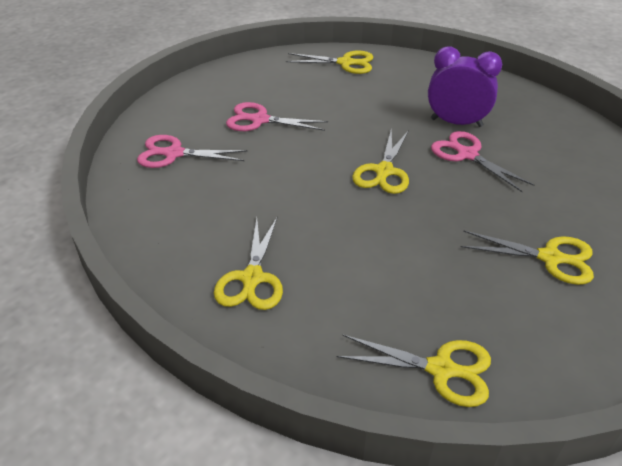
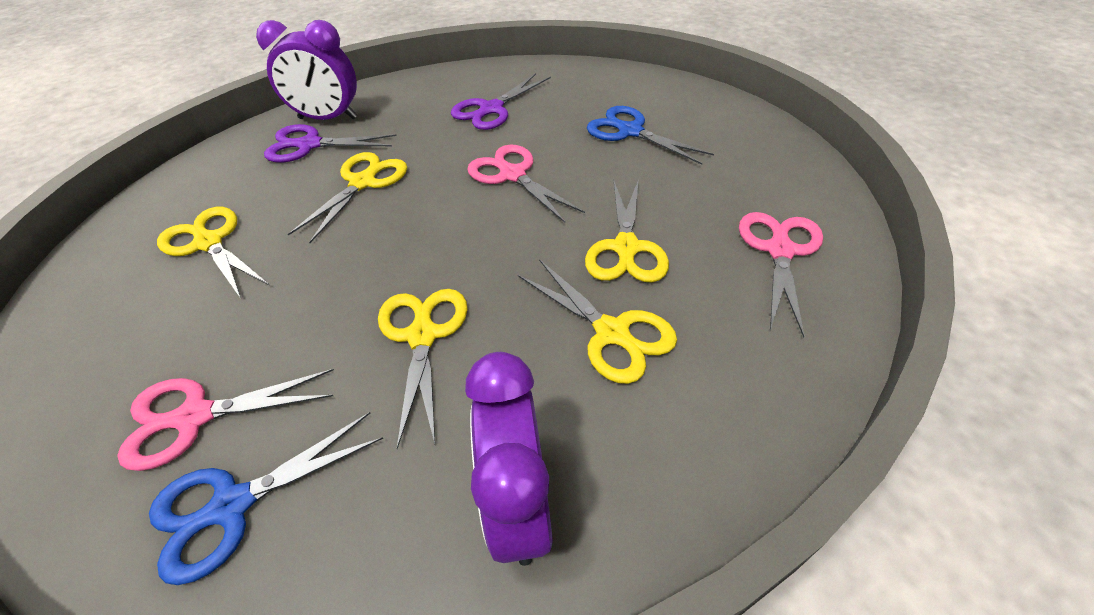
blue scissors: 0 -> 2
purple clock: 1 -> 2
purple scissors: 0 -> 2

